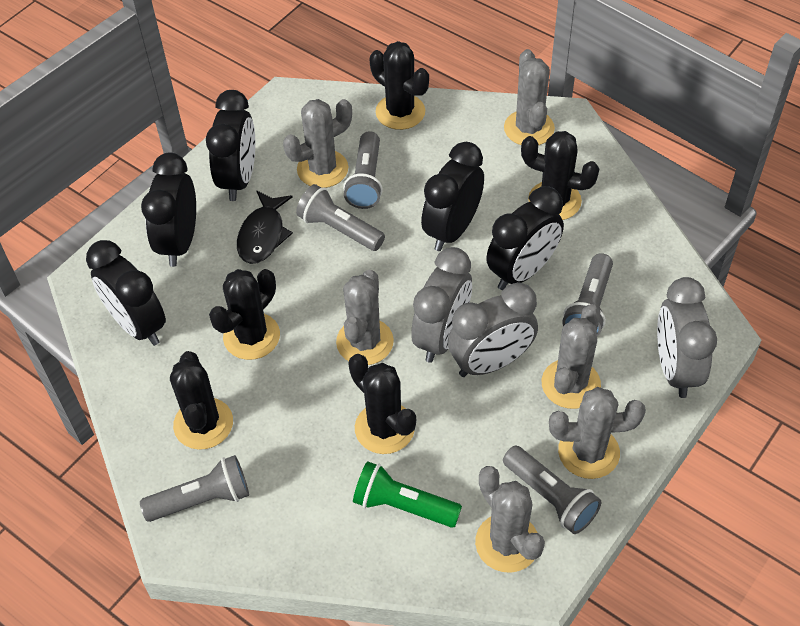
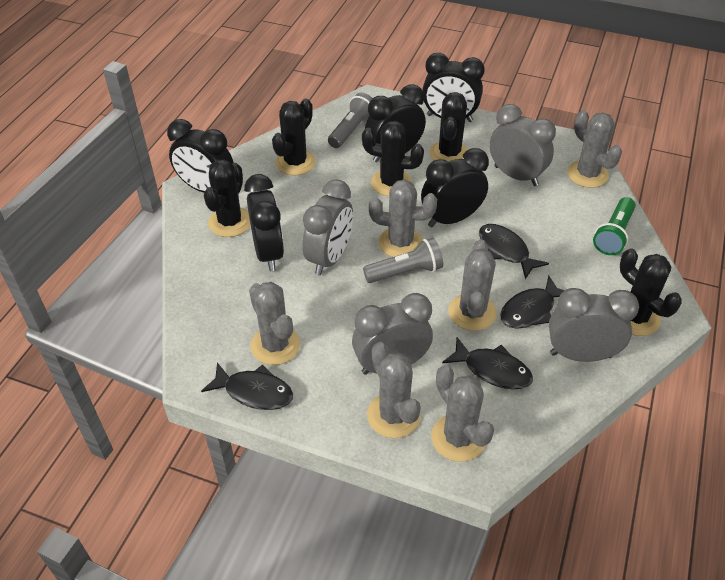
black fish: 1 -> 4
grey clock: 3 -> 4
grey flashlight: 5 -> 2

